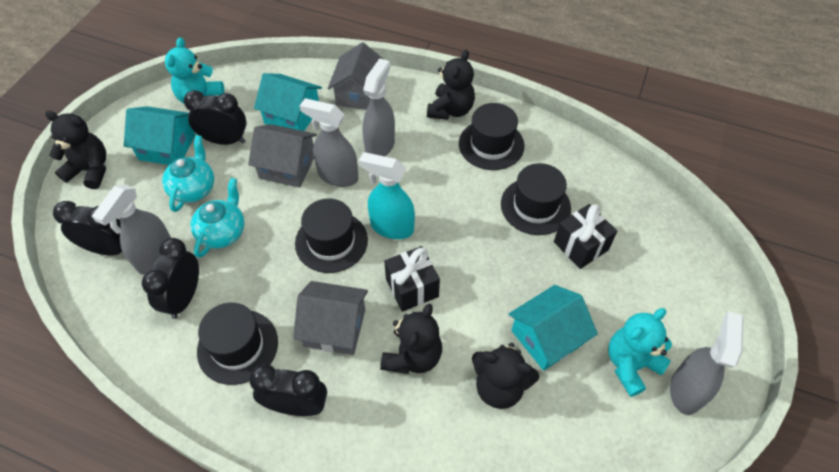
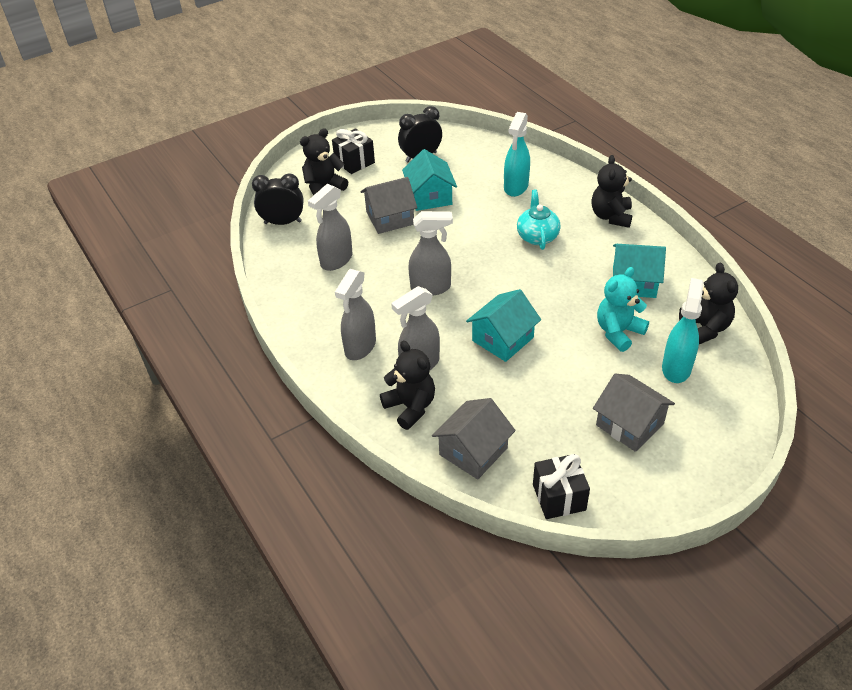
black clock: 4 -> 2
black hat: 4 -> 0
turquoise spray bottle: 1 -> 2
turquoise teapot: 2 -> 1
turquoise teddy bear: 2 -> 1

